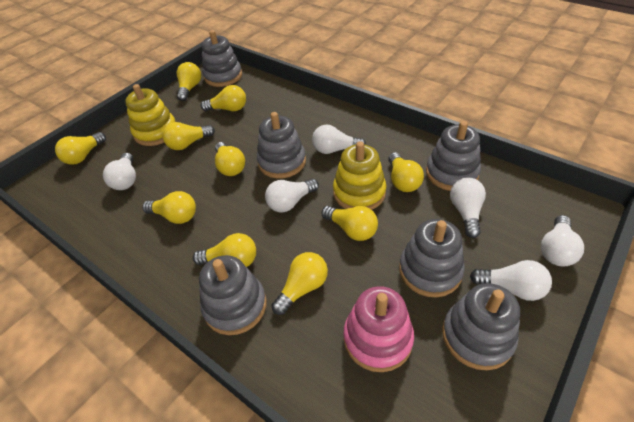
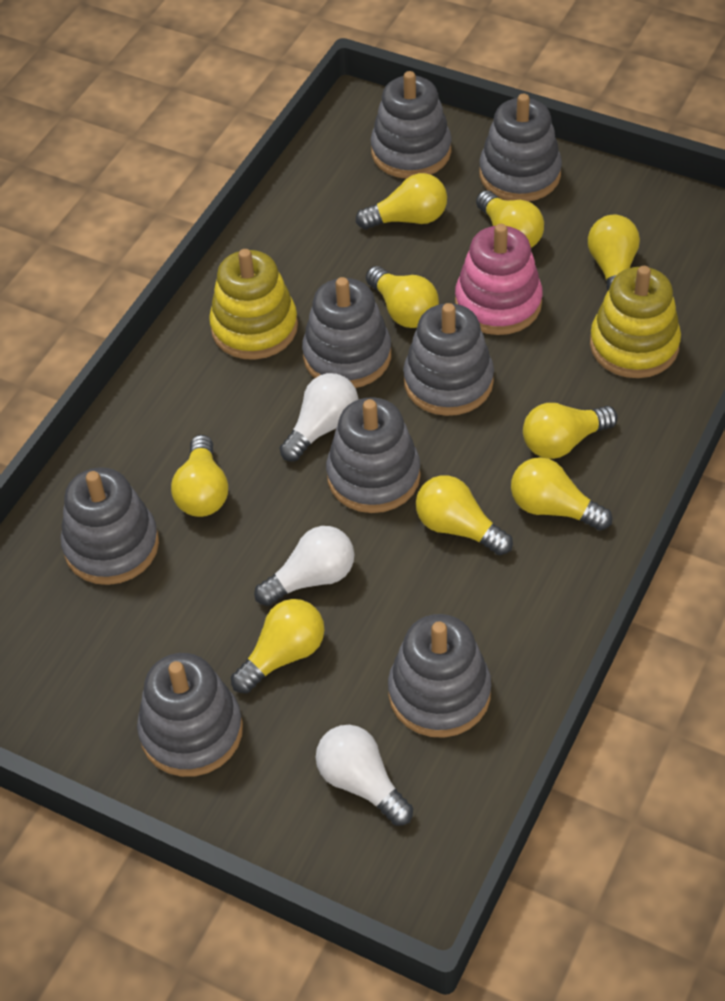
grey stacking toy: 6 -> 8
white light bulb: 6 -> 3
yellow light bulb: 10 -> 9

